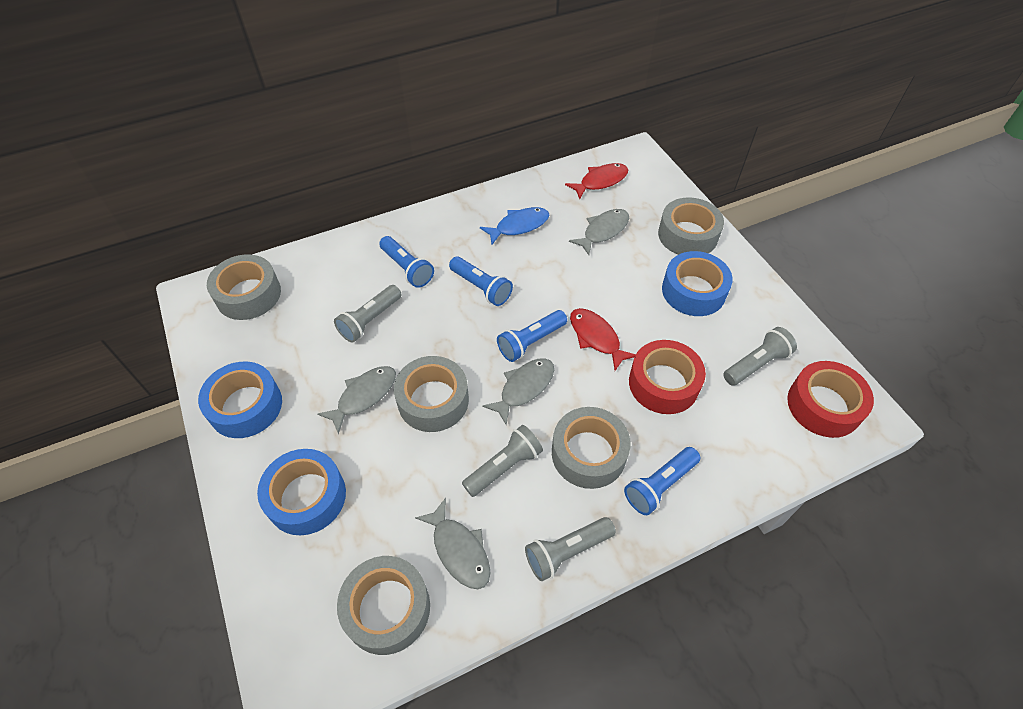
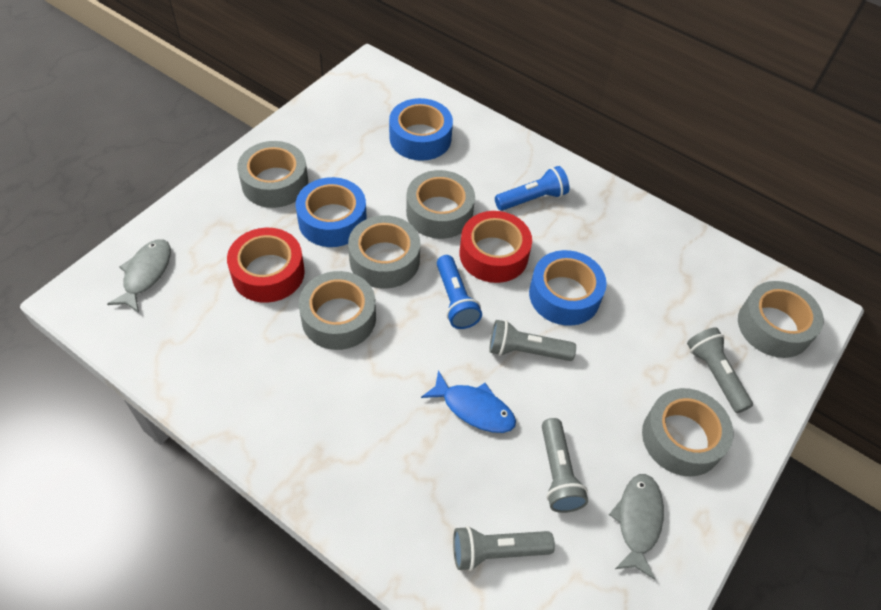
blue flashlight: 4 -> 2
grey fish: 4 -> 2
grey tape: 5 -> 6
red fish: 2 -> 0

